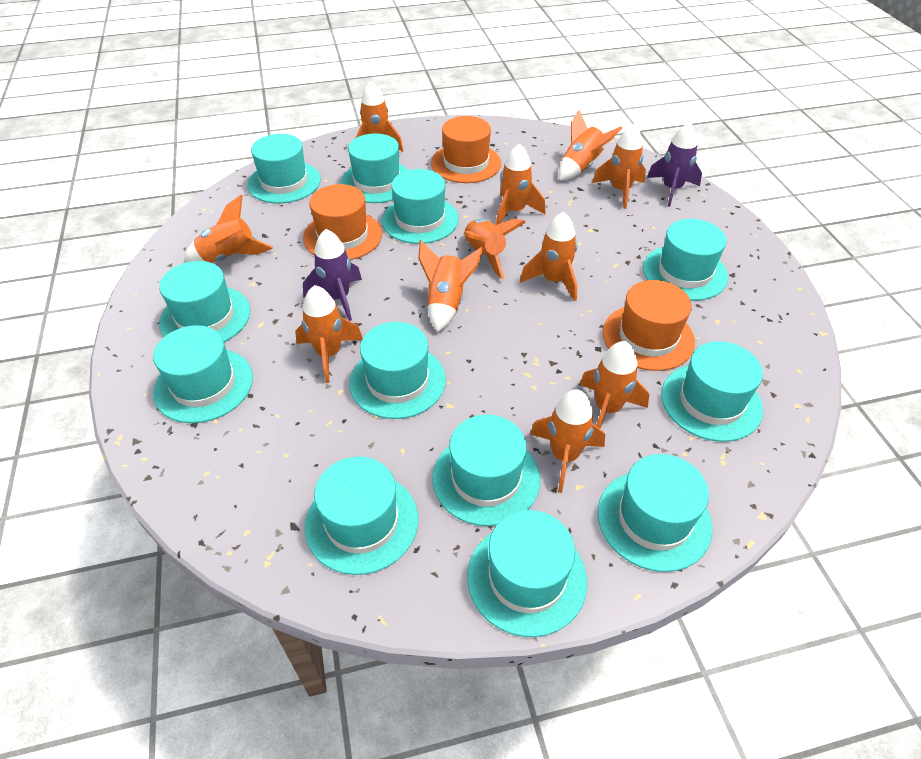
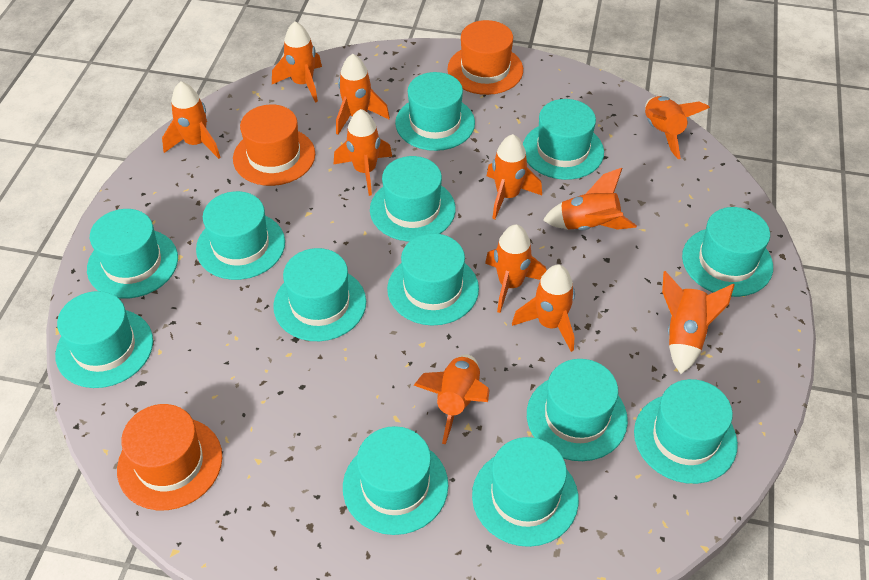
purple rocket: 2 -> 0
turquoise hat: 12 -> 13

